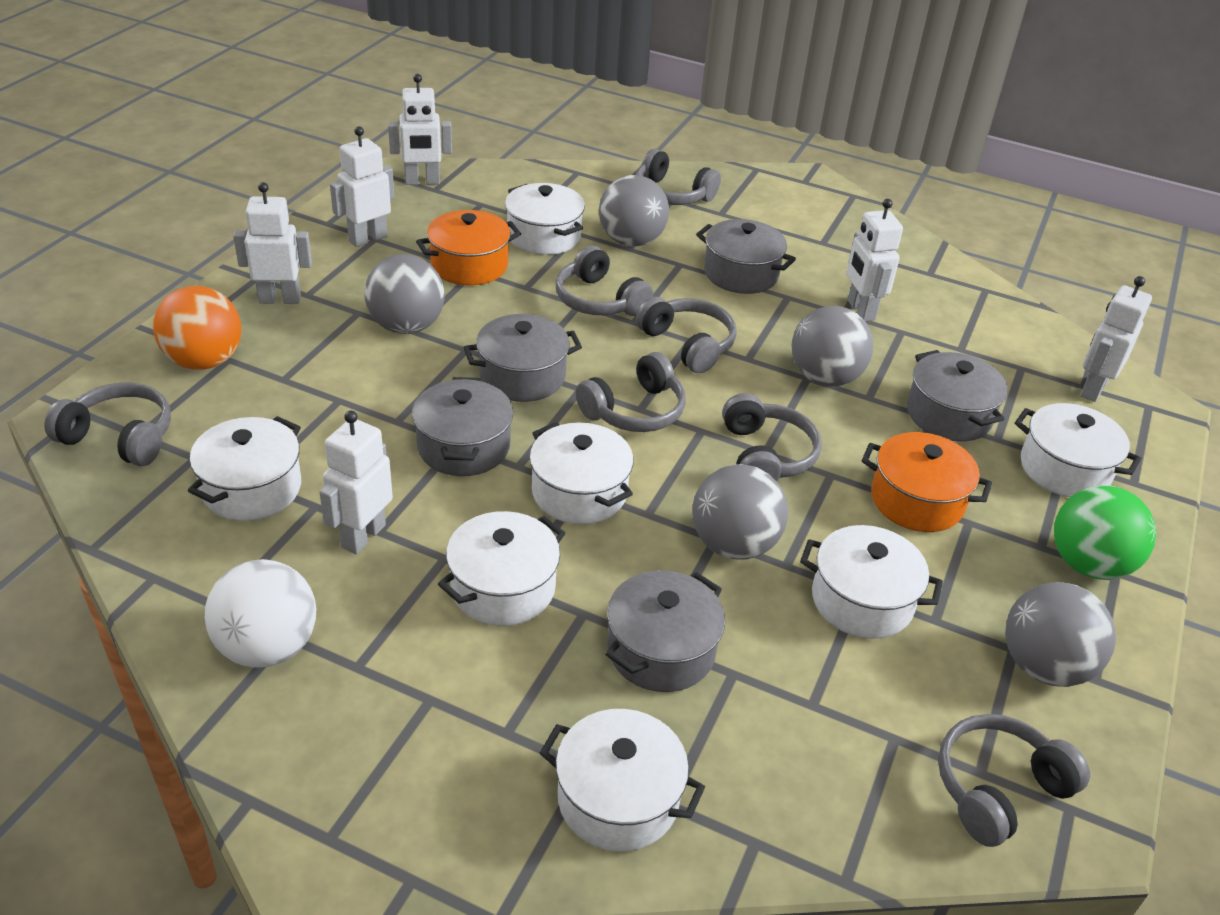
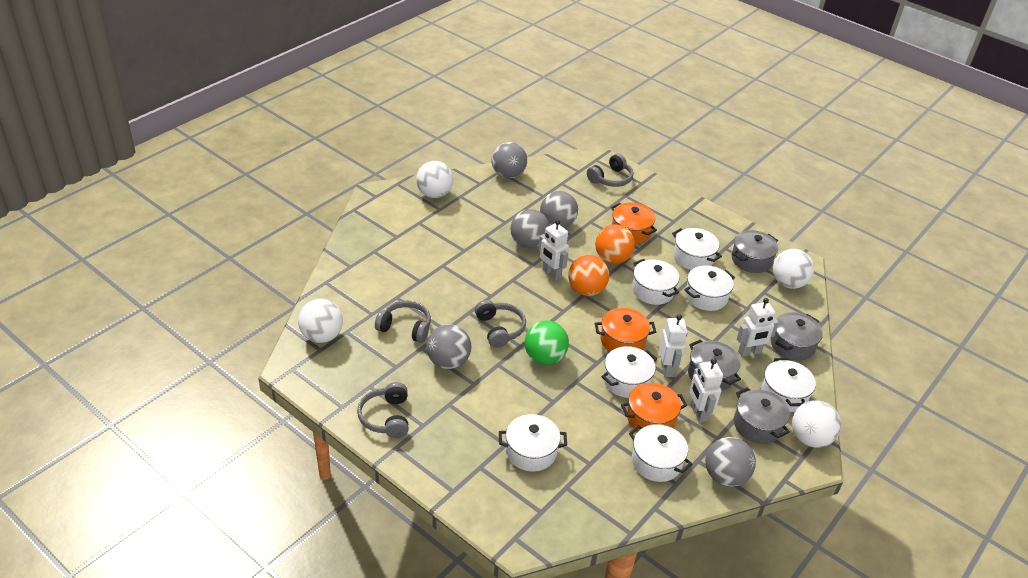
grey headphones: 7 -> 4
grey pot: 5 -> 4
orange ball: 1 -> 2
orange pot: 2 -> 3
white ball: 1 -> 4
white robot: 6 -> 4

